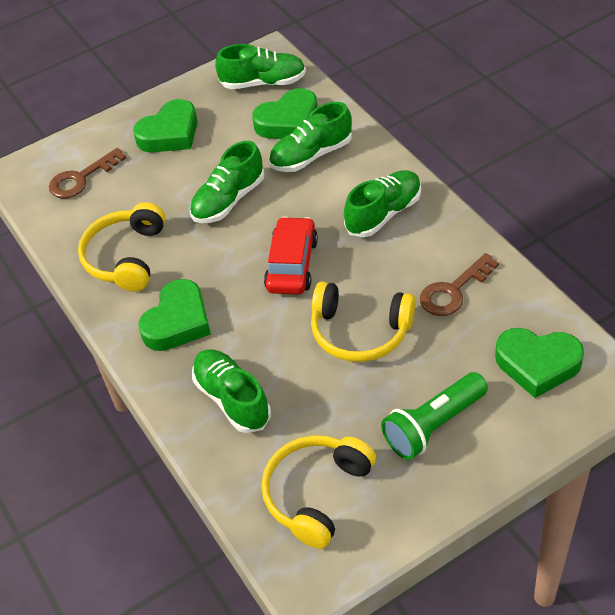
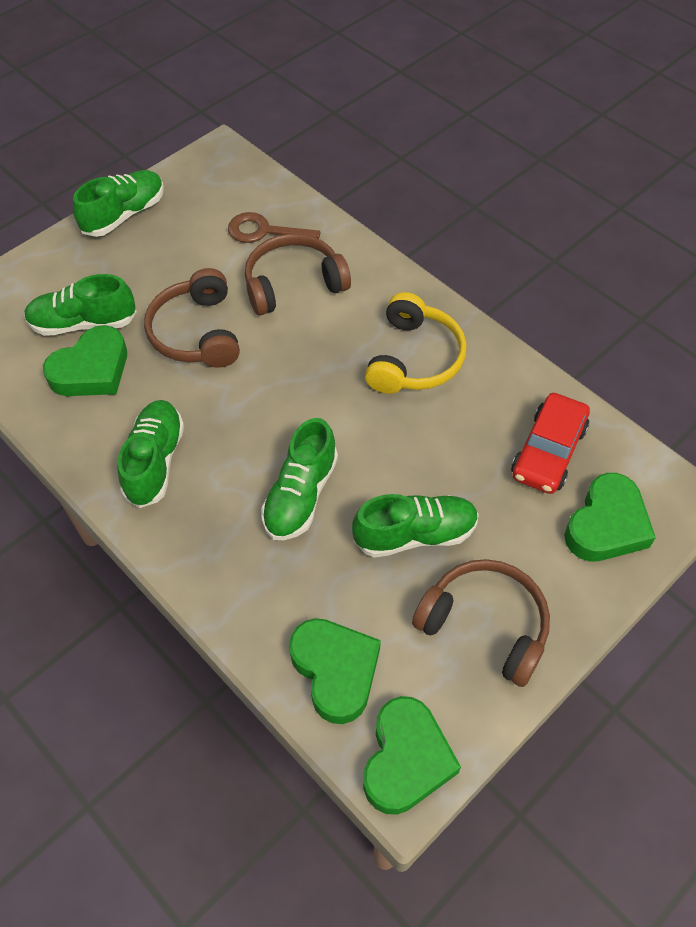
brown headphones: 0 -> 3
brown key: 2 -> 1
green flashlight: 1 -> 0
yellow headphones: 3 -> 1

